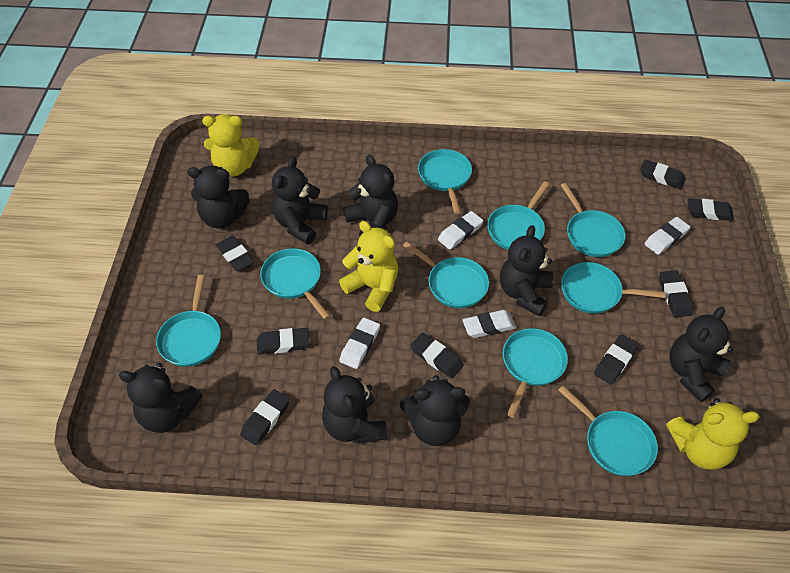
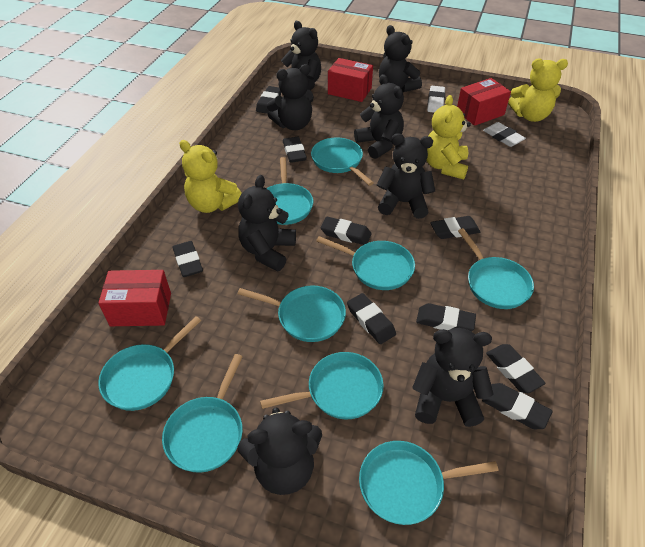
black eraser: 8 -> 9
red box: 0 -> 3
white eraser: 4 -> 2

